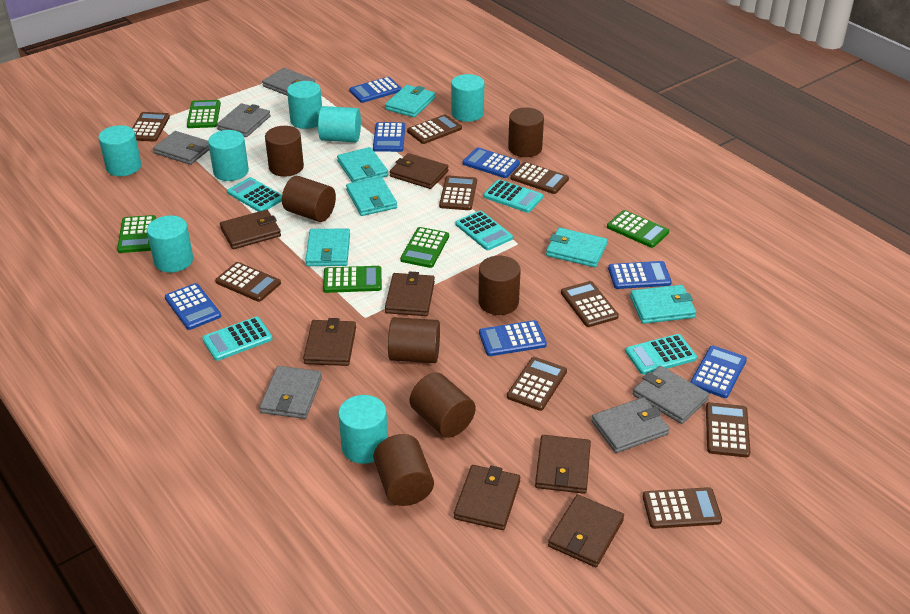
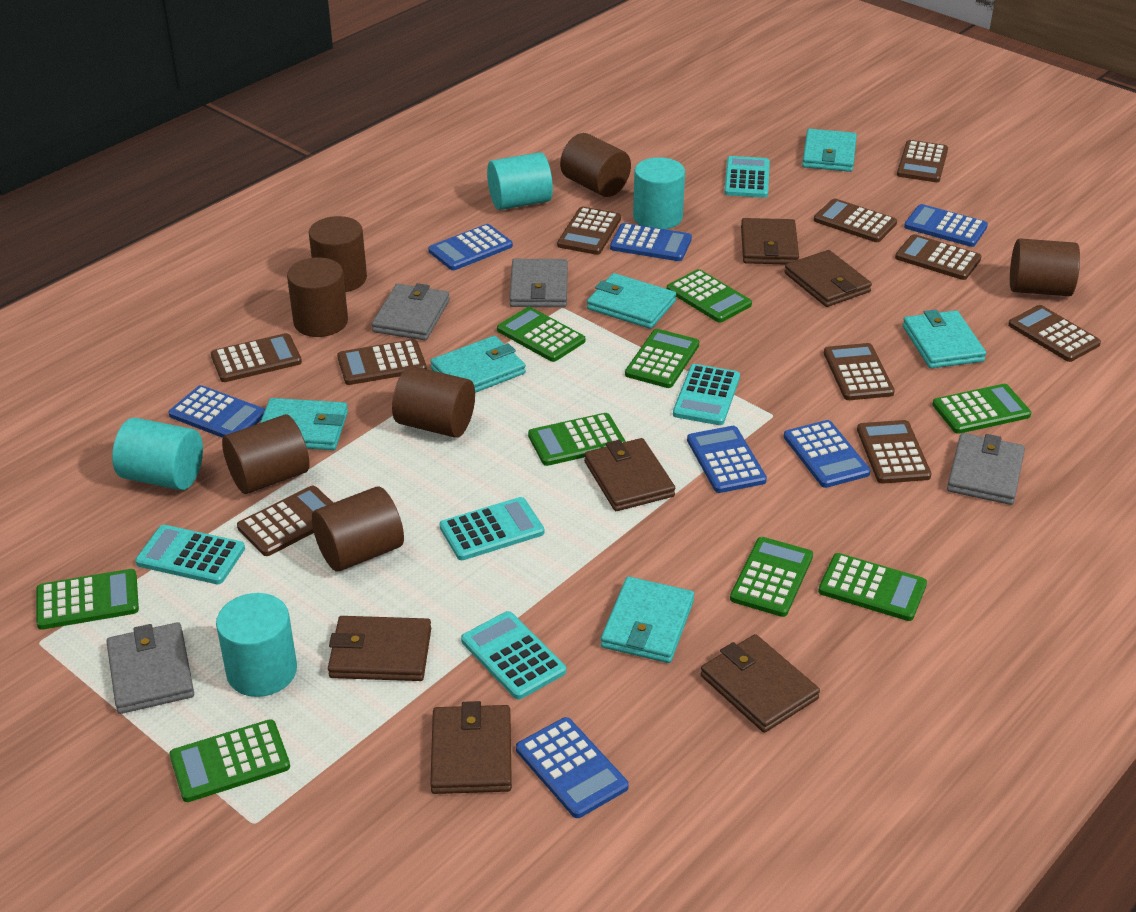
brown calculator: 9 -> 10
brown wallet: 7 -> 6
green calculator: 5 -> 9
grey wallet: 6 -> 4
turquoise cylinder: 7 -> 4

